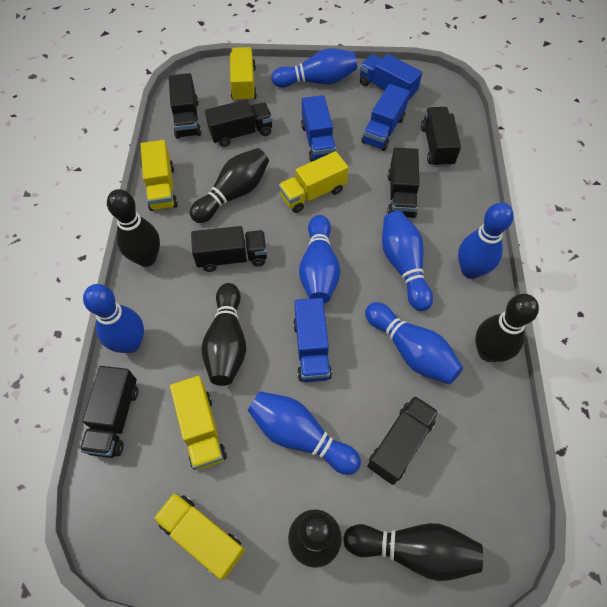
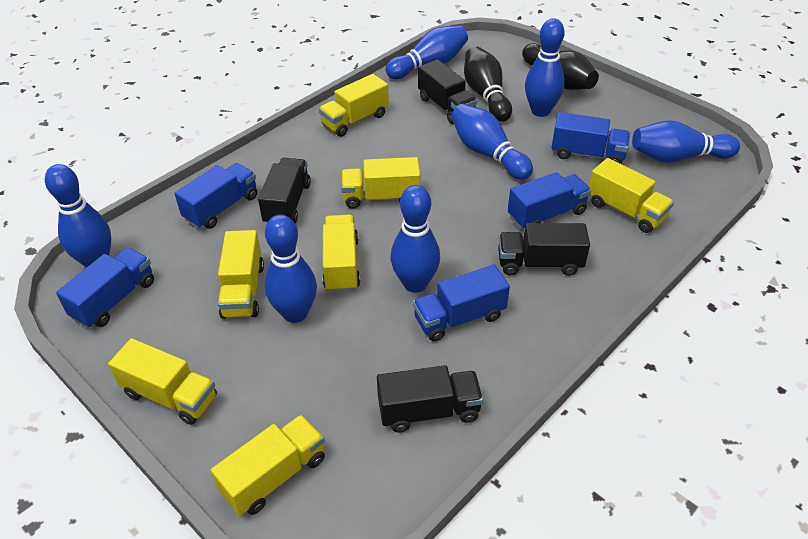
black bowling pin: 6 -> 2
black truck: 7 -> 4
blue truck: 4 -> 5
yellow truck: 5 -> 7

